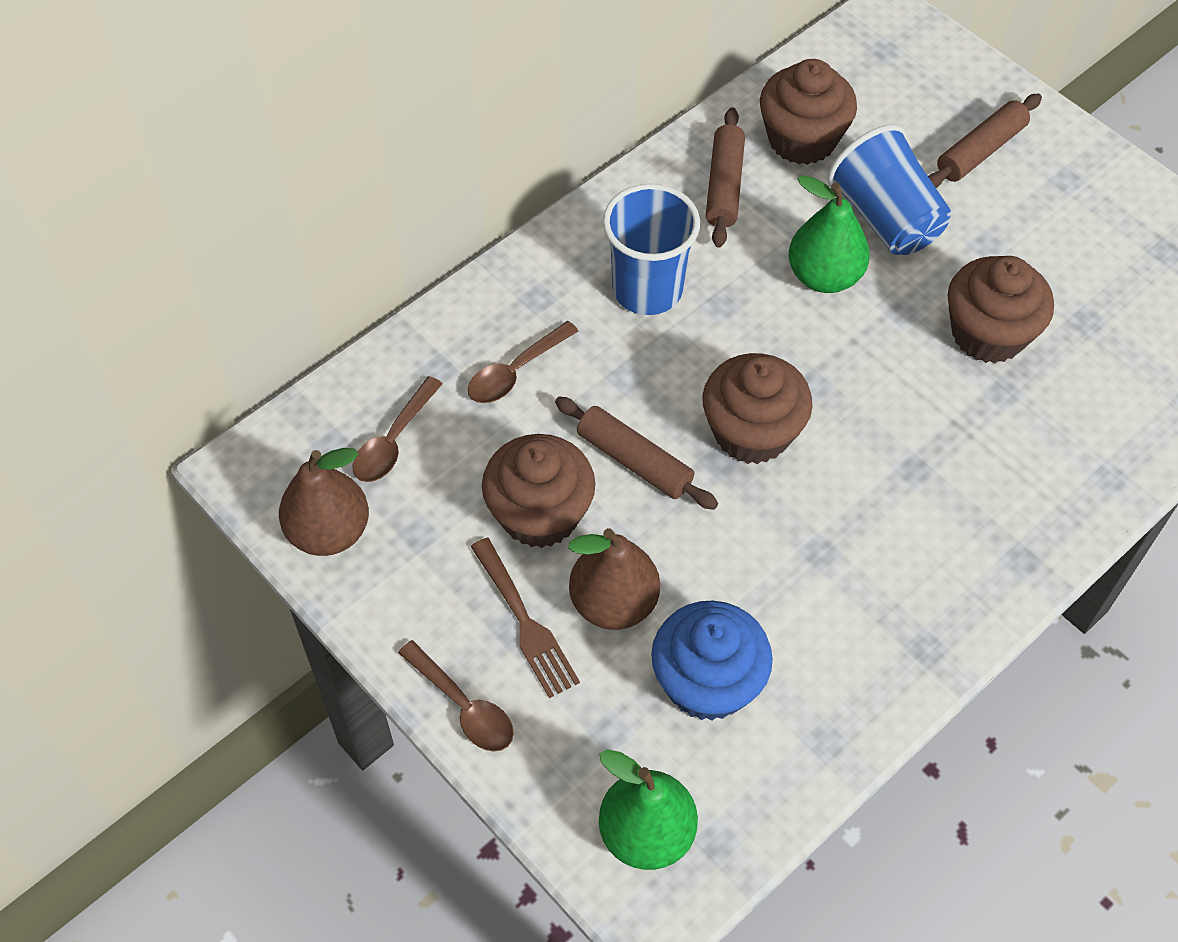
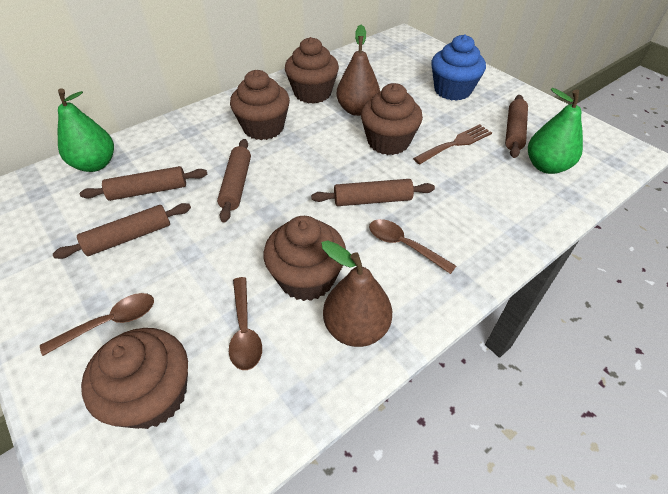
blue cup: 2 -> 0
brown cupcake: 4 -> 5
brown rolling pin: 3 -> 5

